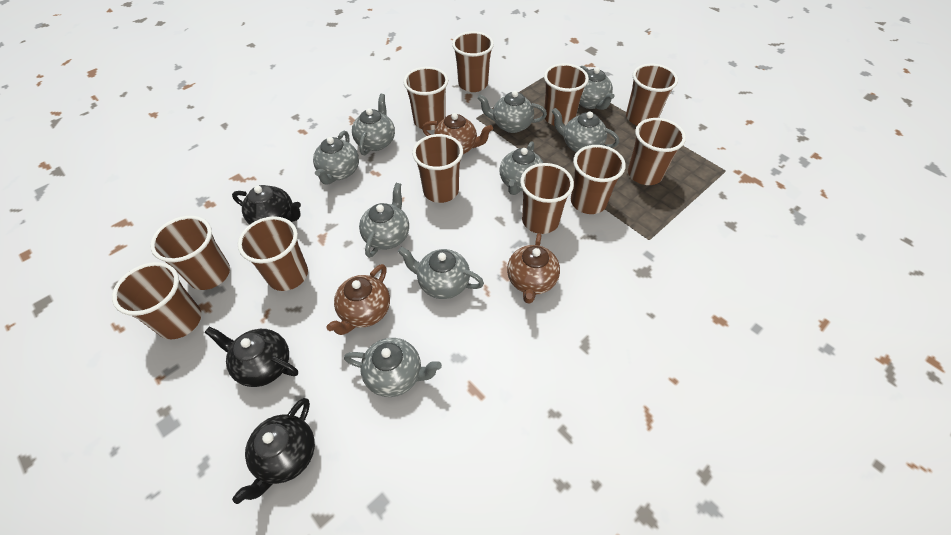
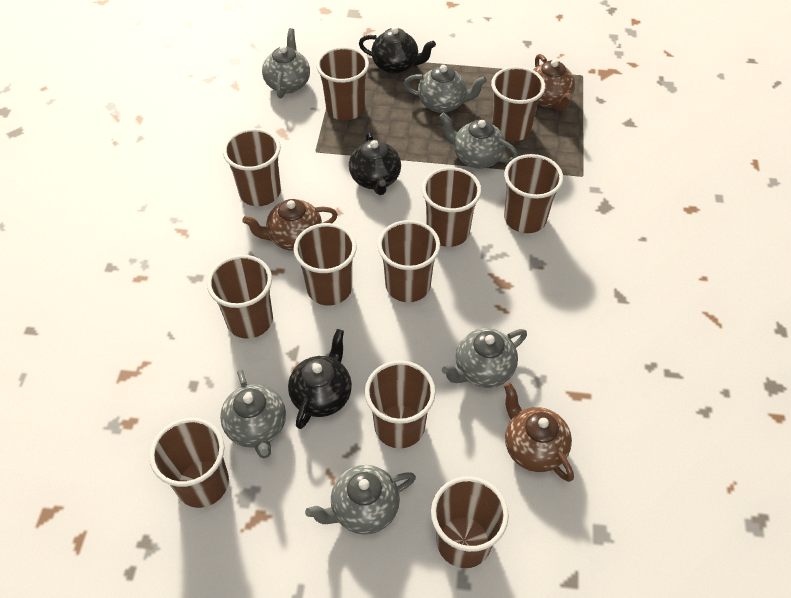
grey teapot: 9 -> 6

